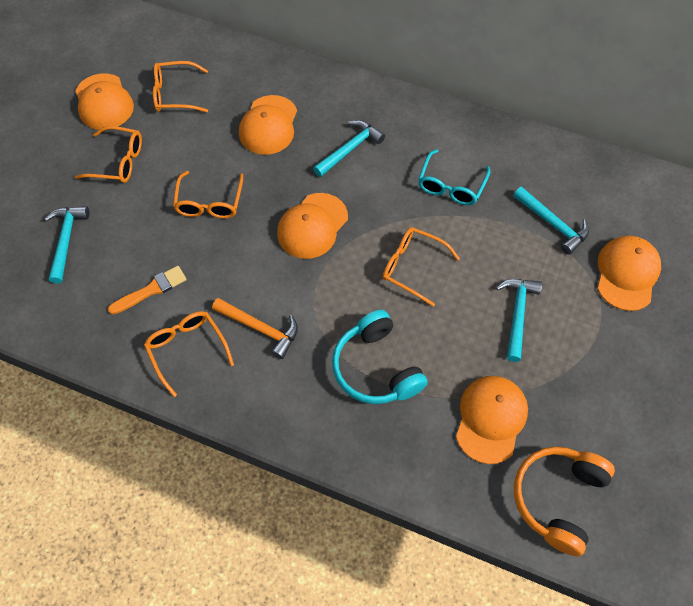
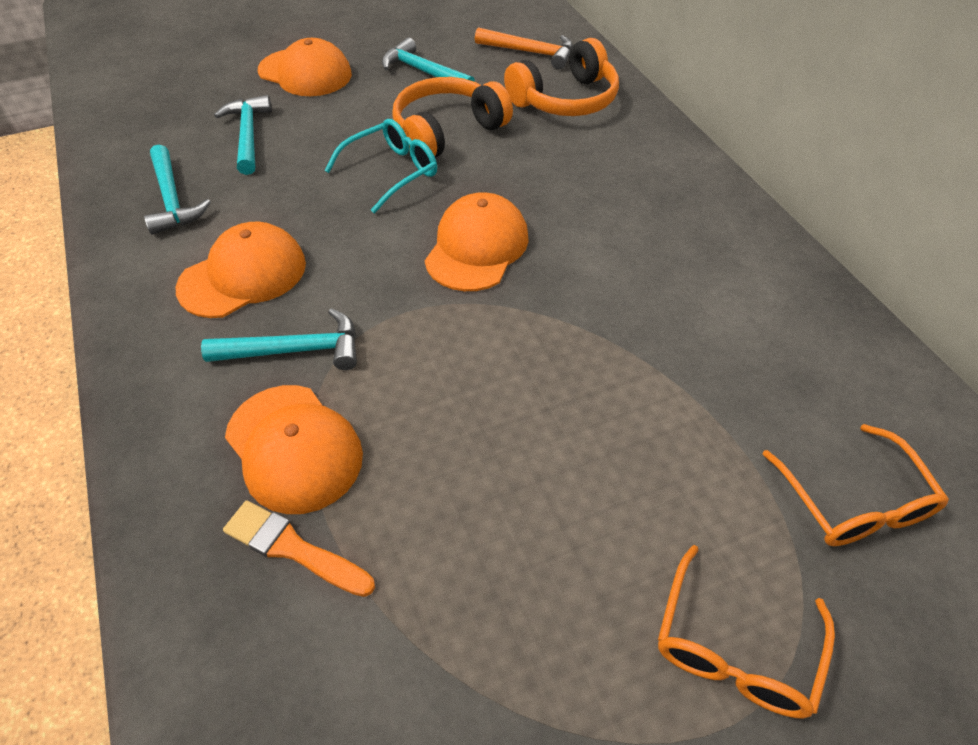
orange cap: 5 -> 4
orange glasses: 5 -> 2
orange headphones: 1 -> 2
turquoise headphones: 1 -> 0

